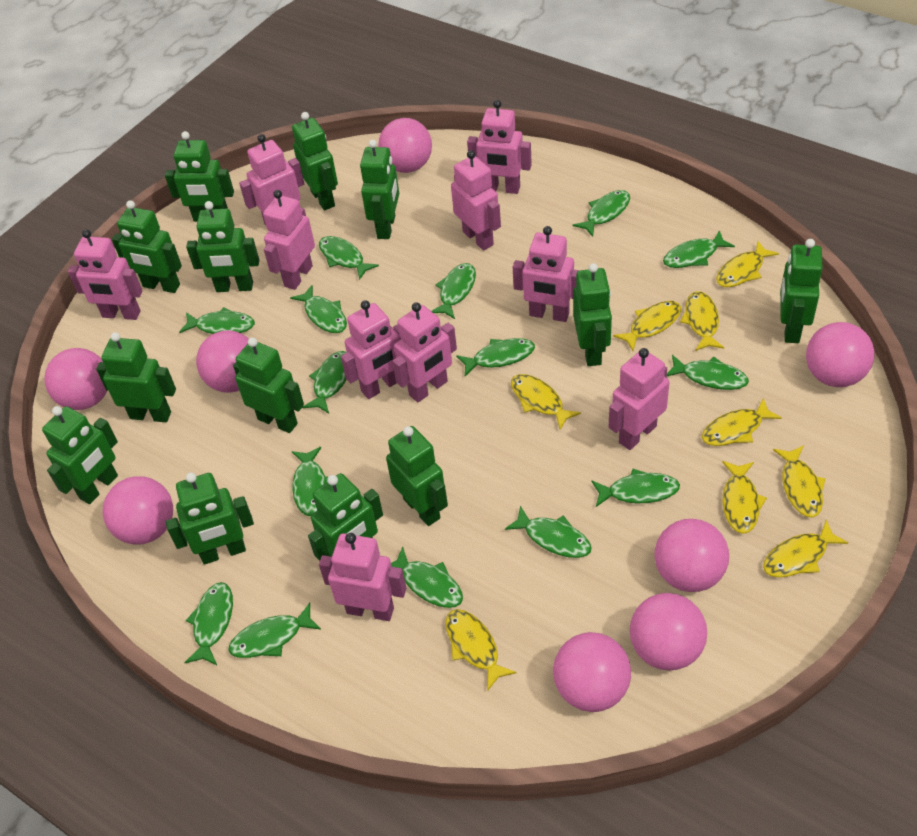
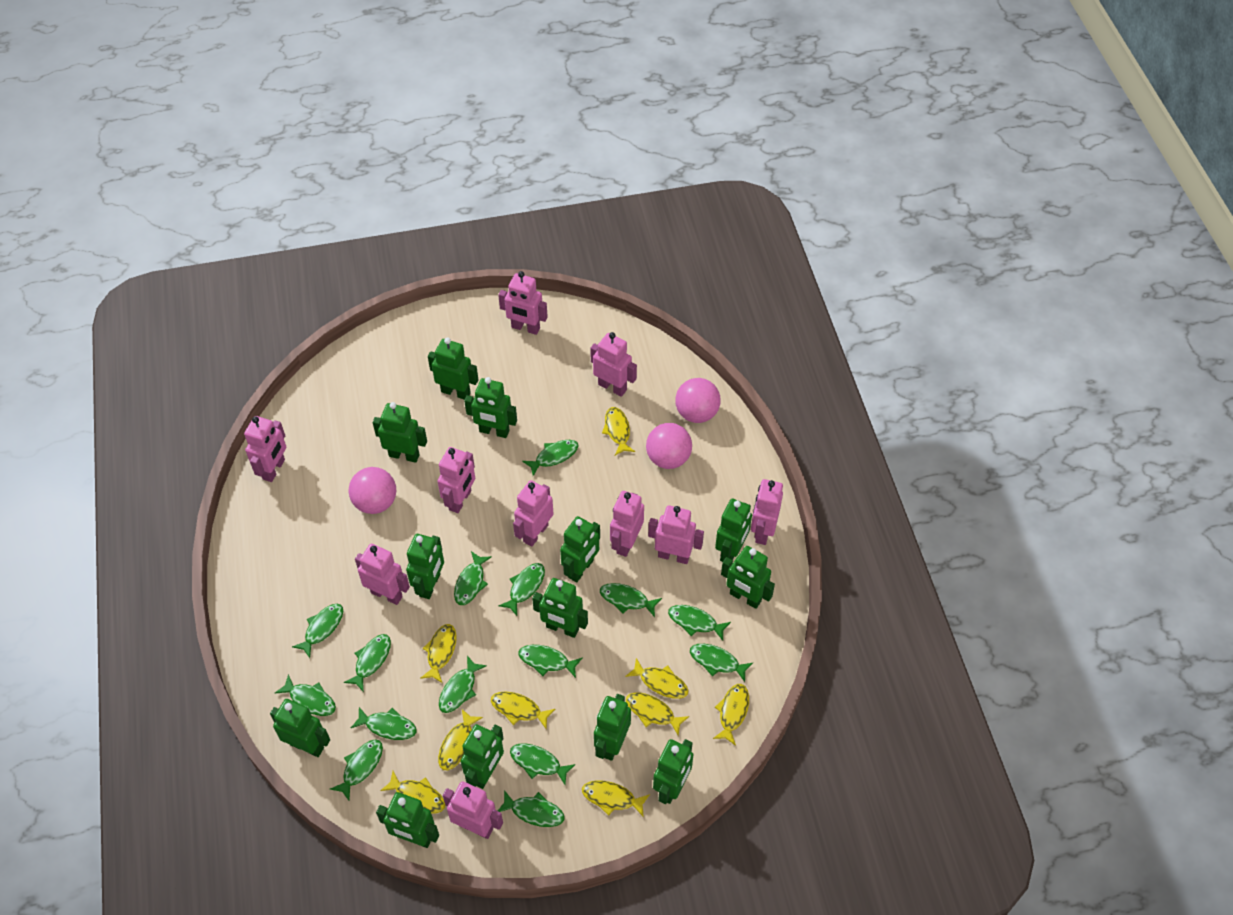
pink ball: 8 -> 3

